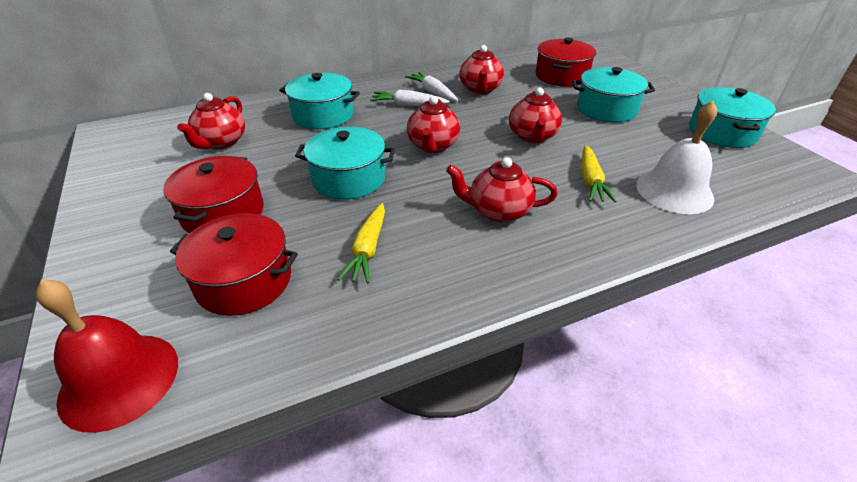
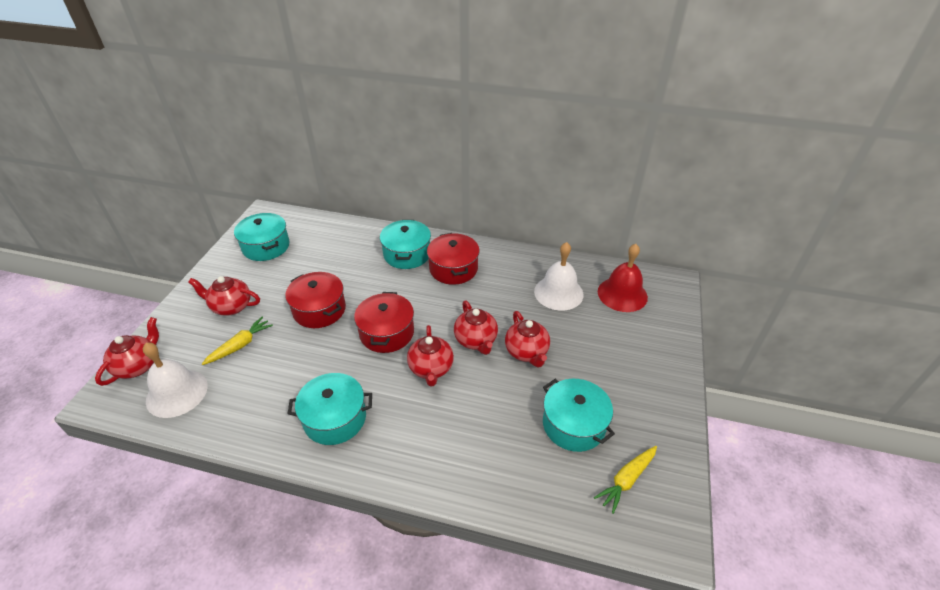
white bell: 1 -> 2
white carrot: 2 -> 0

